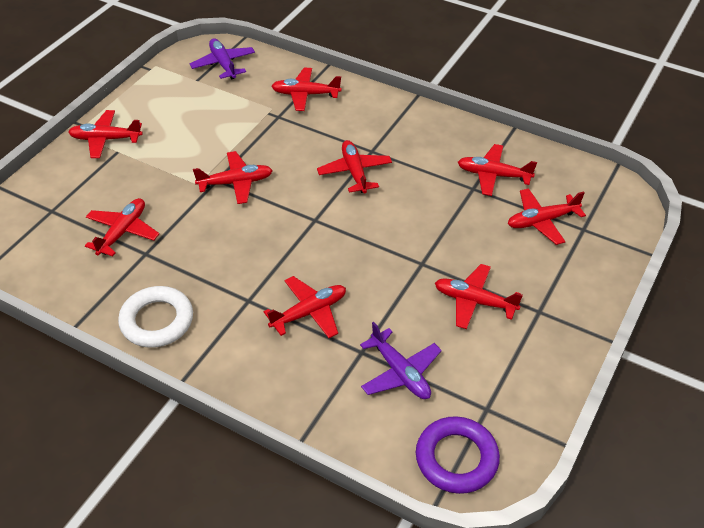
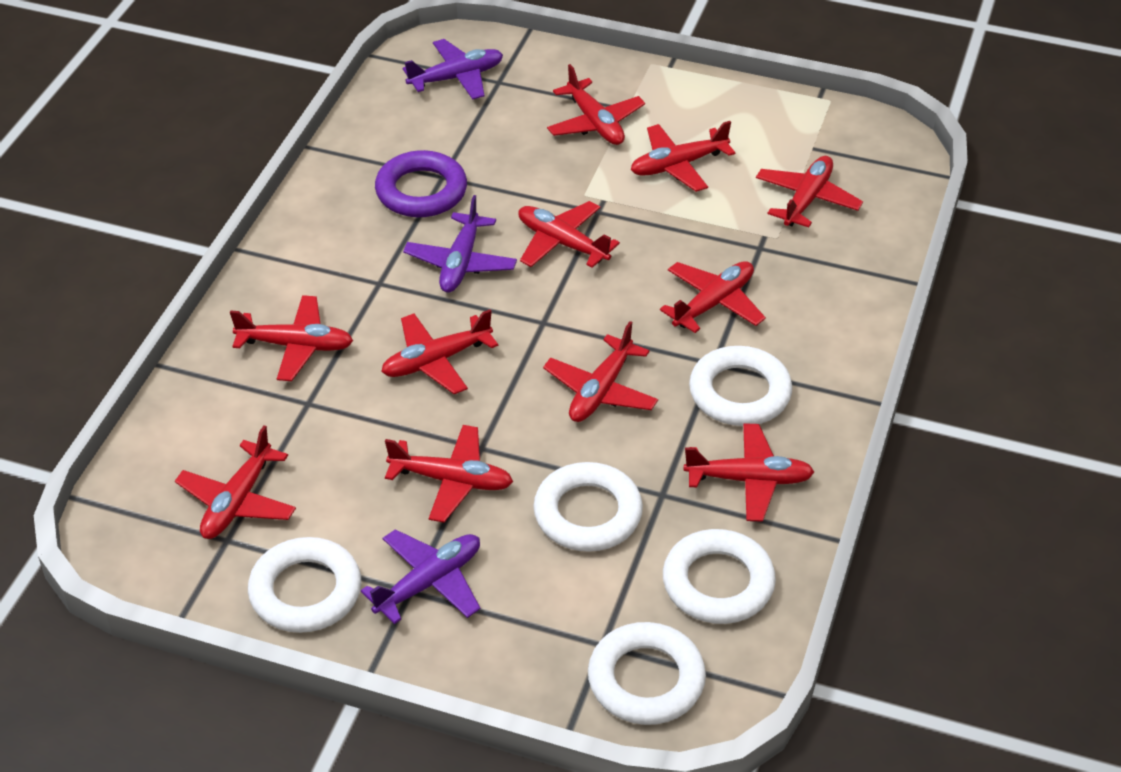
purple plane: 2 -> 3
red plane: 9 -> 11
white ring: 1 -> 5

